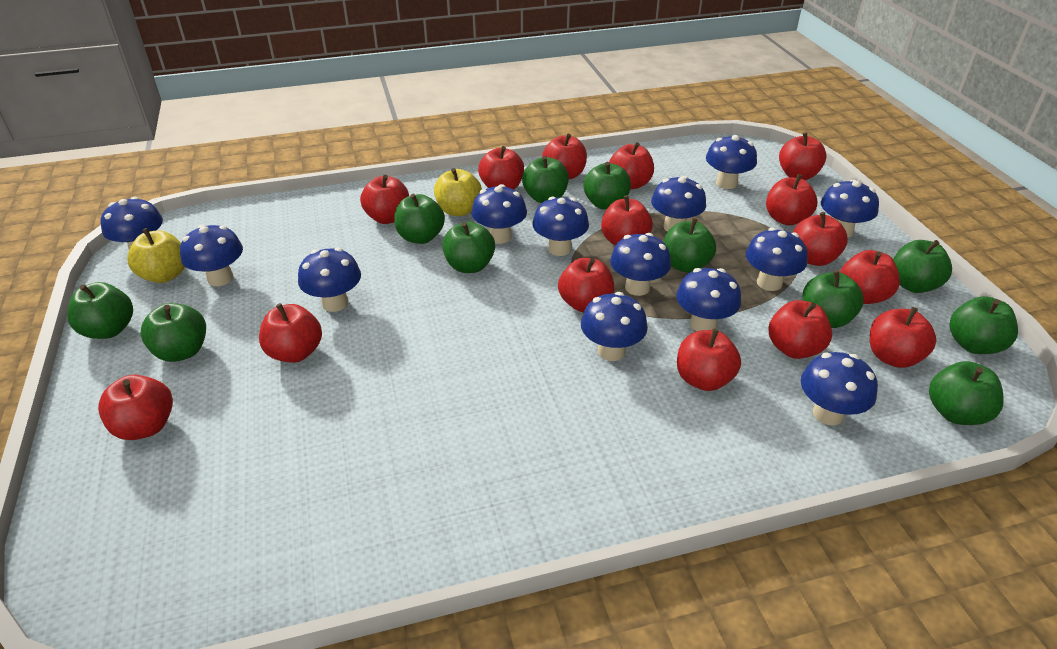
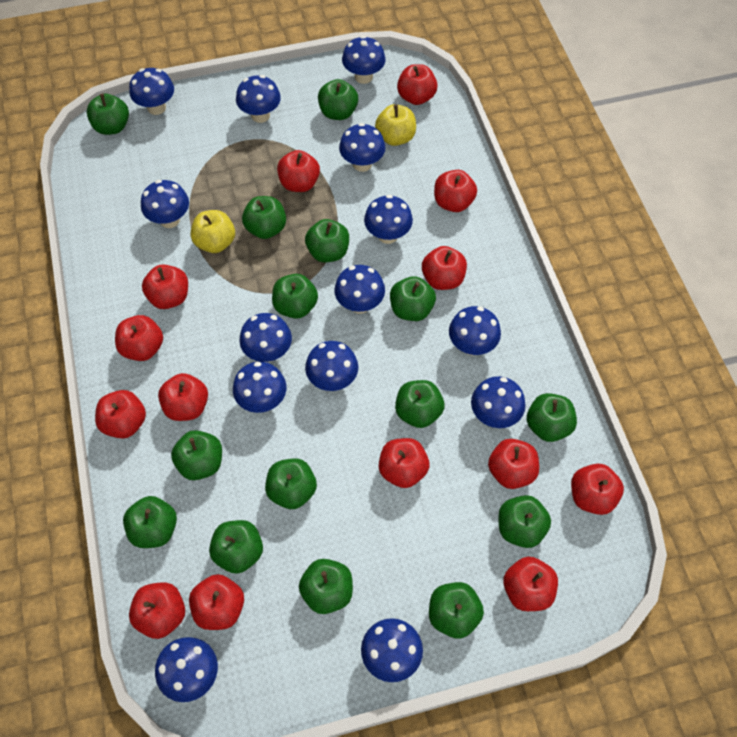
blue mushroom: 13 -> 14
green apple: 11 -> 15
red apple: 15 -> 14

